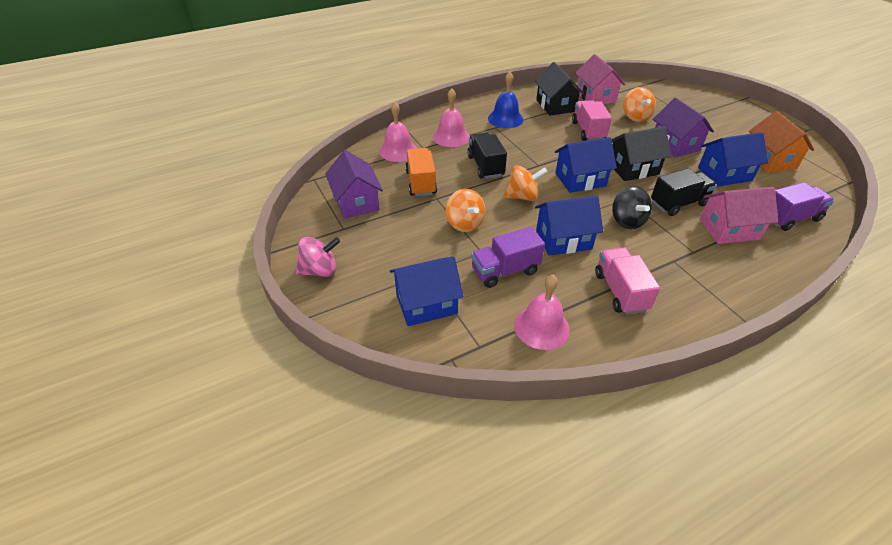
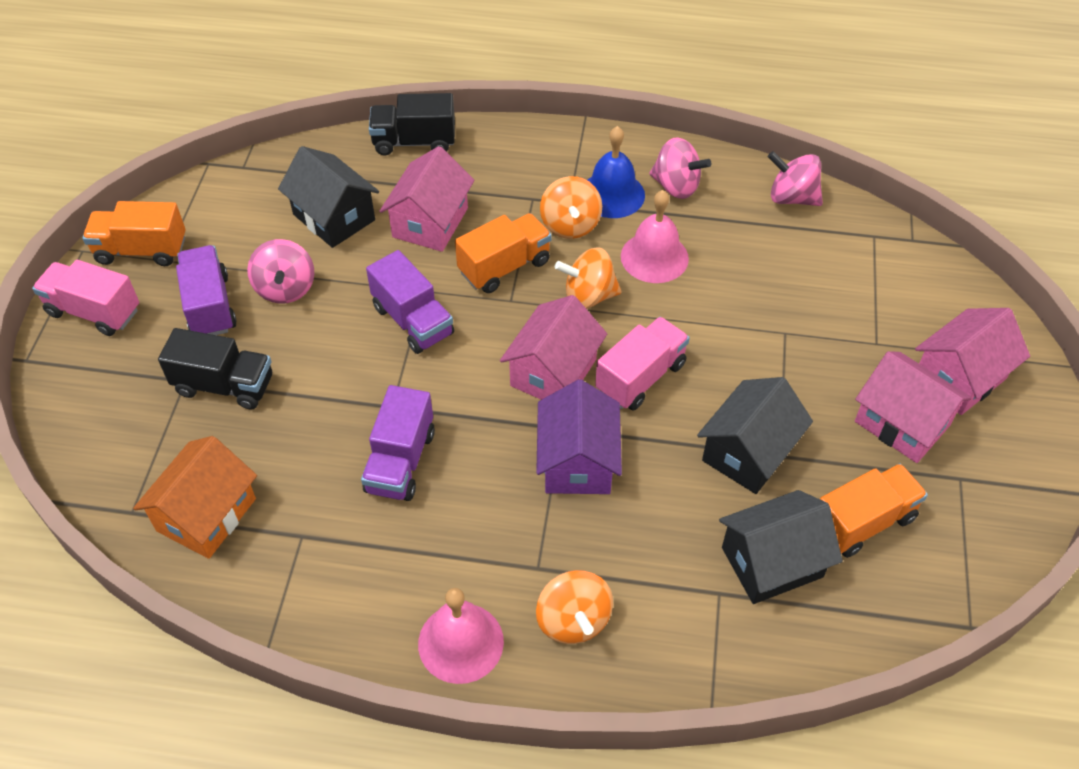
black house: 2 -> 3
black spinning top: 1 -> 0
blue house: 4 -> 0
orange truck: 1 -> 3
pink bell: 3 -> 2
pink house: 2 -> 4
pink spinning top: 1 -> 3
purple house: 2 -> 1
purple truck: 2 -> 3

